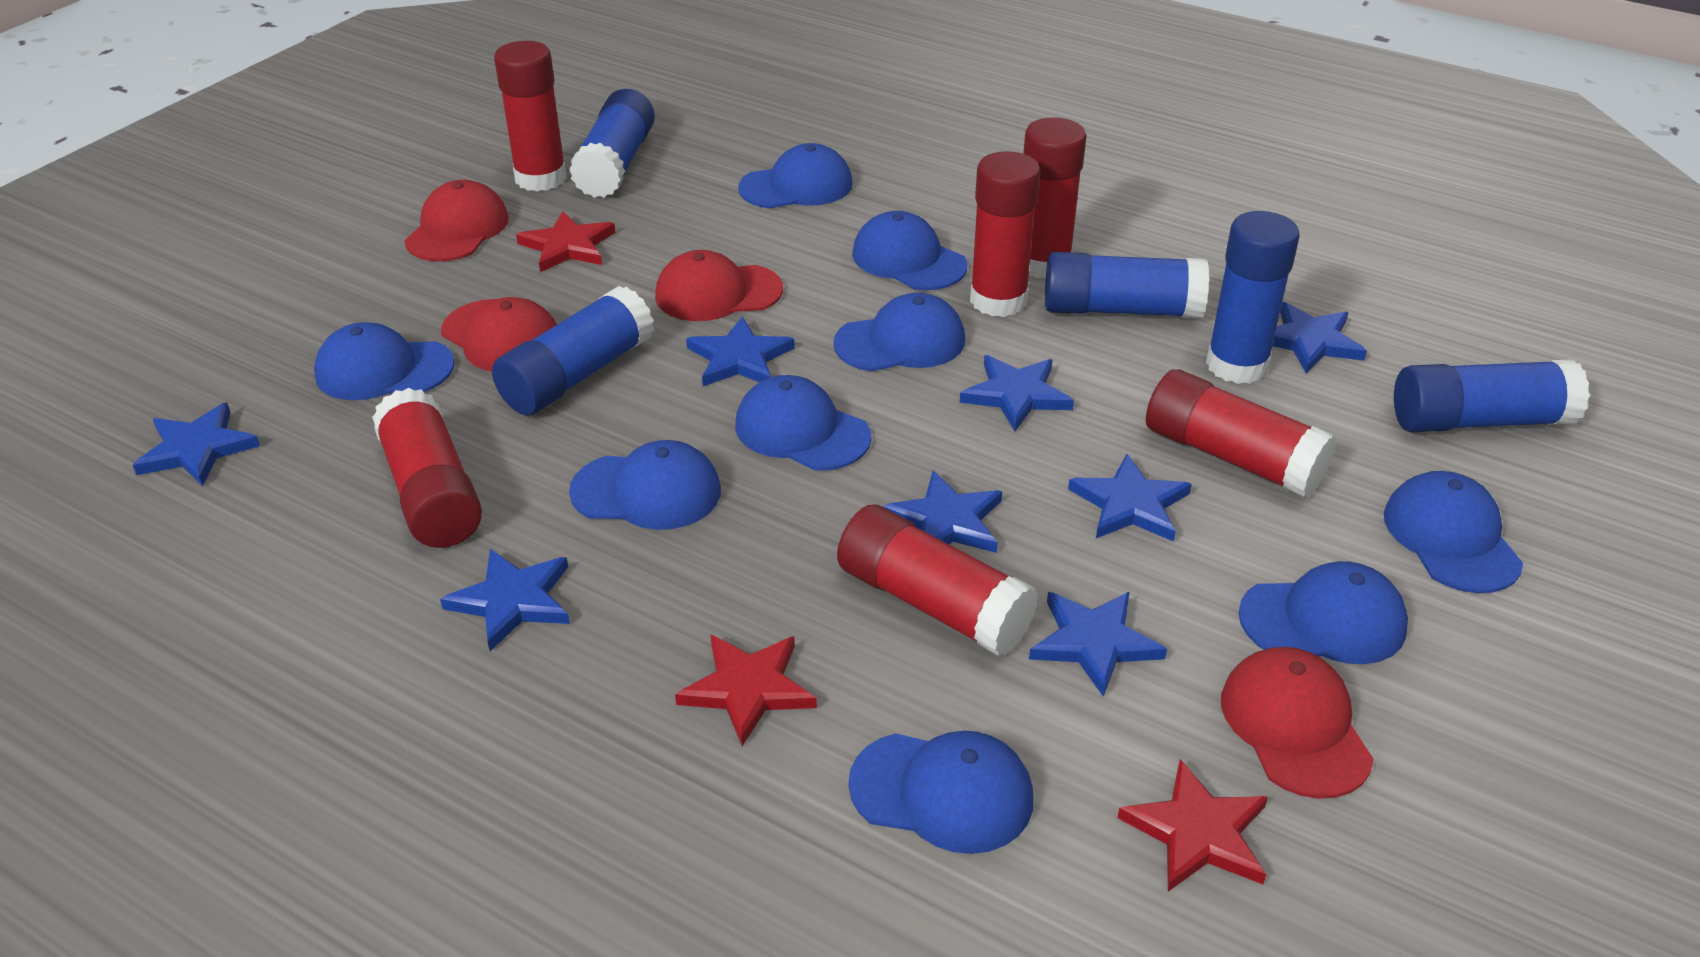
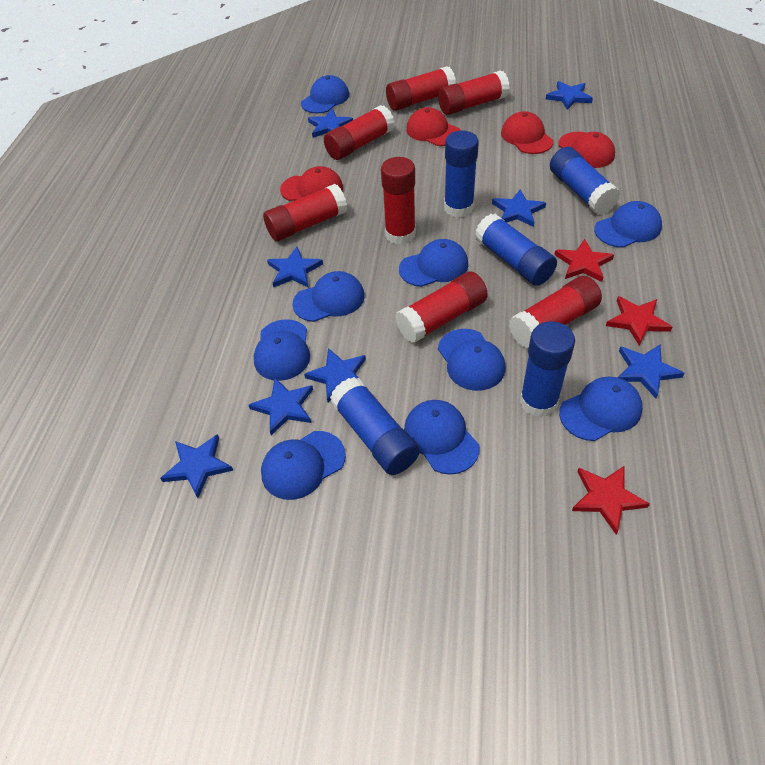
red glue stick: 6 -> 7

